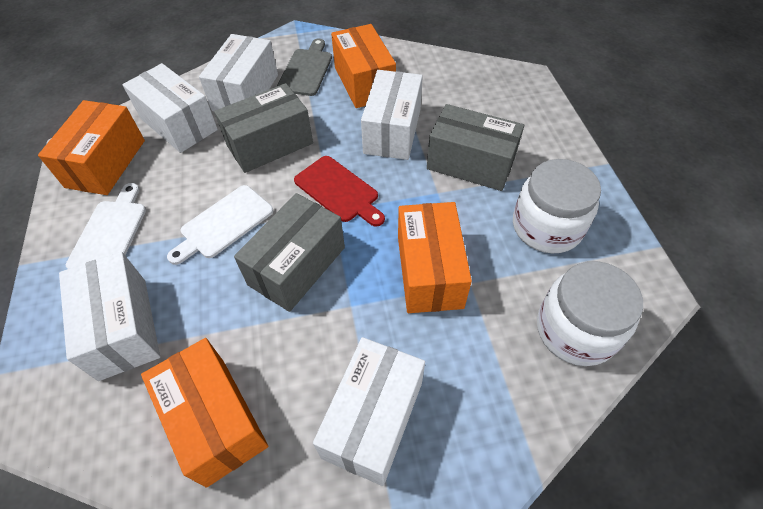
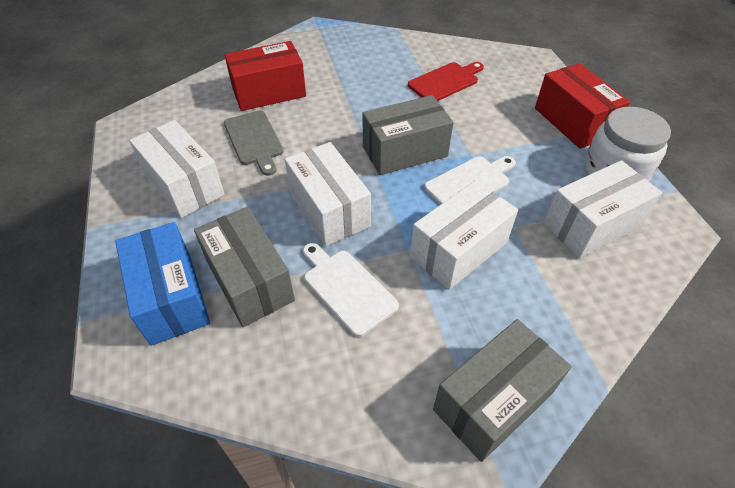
blue box: 0 -> 1
orange box: 4 -> 0
red box: 0 -> 2
white box: 5 -> 4
white jar: 2 -> 1

